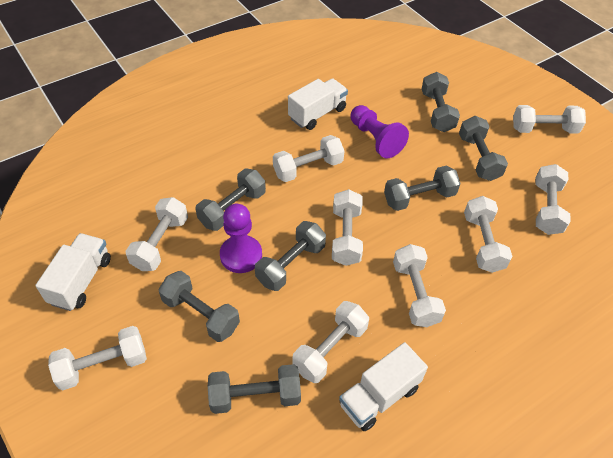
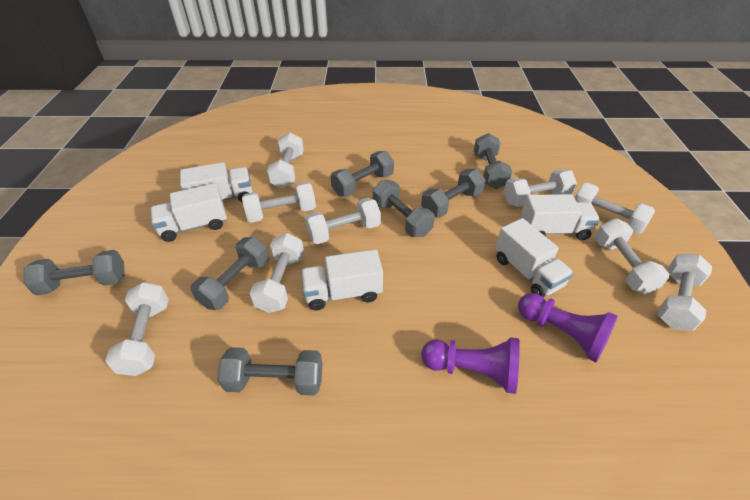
white truck: 3 -> 5

